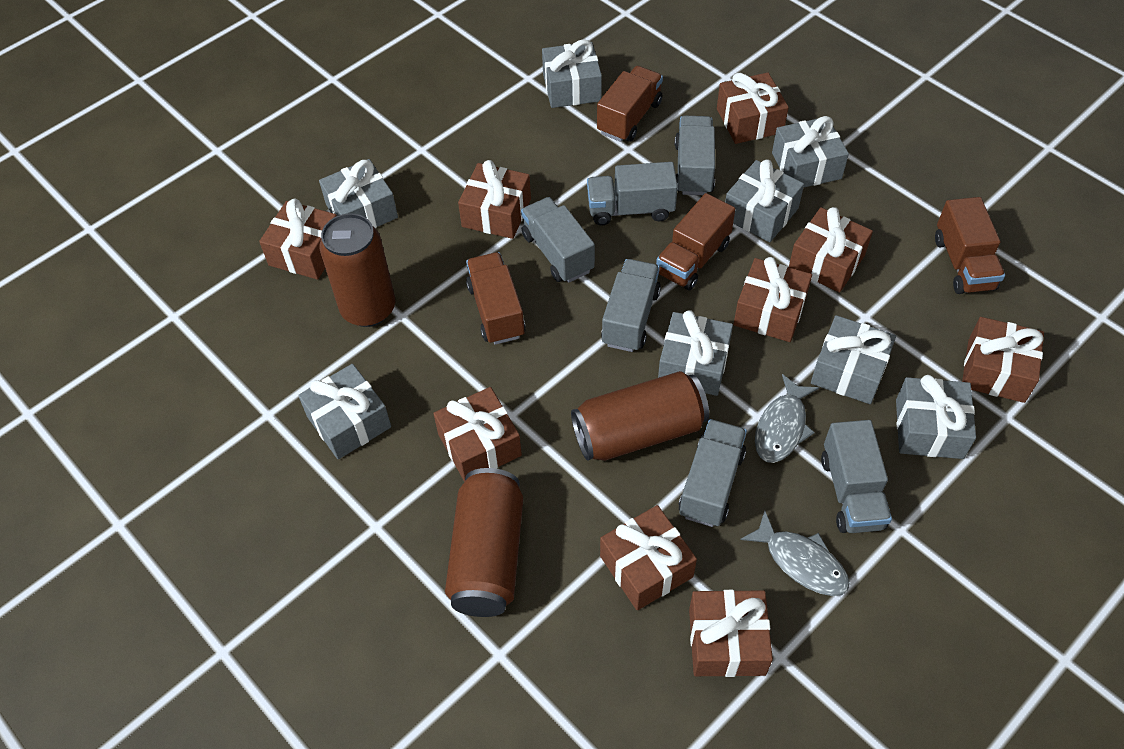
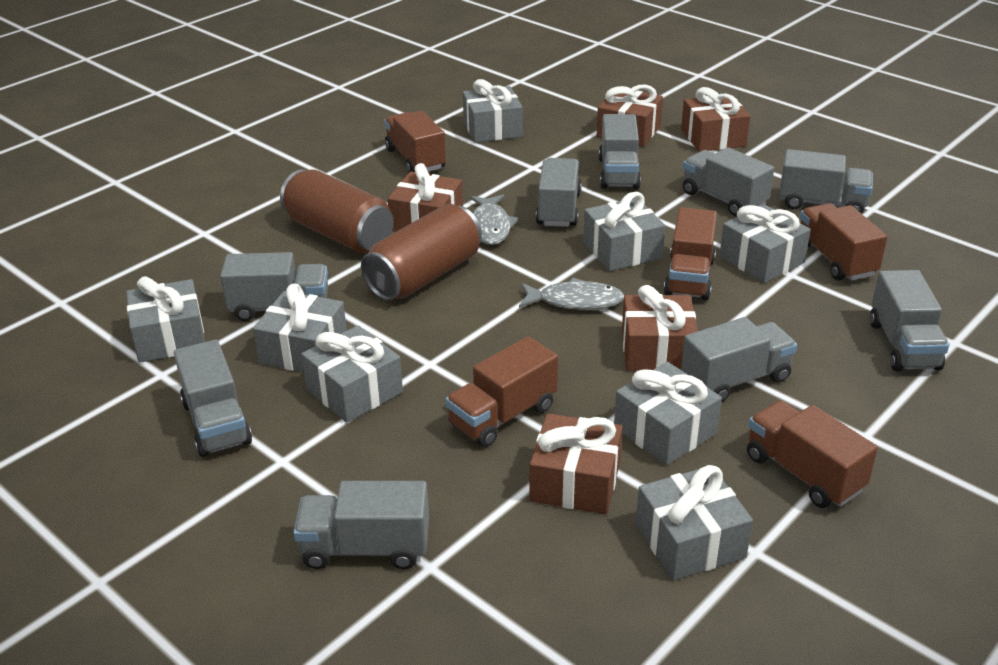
brown can: 3 -> 2
brown gift: 9 -> 5
brown truck: 4 -> 5
grey truck: 6 -> 9

